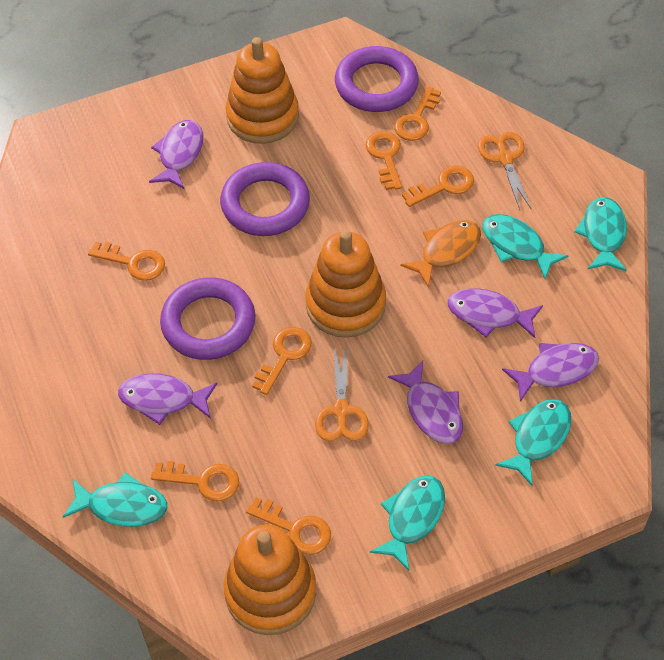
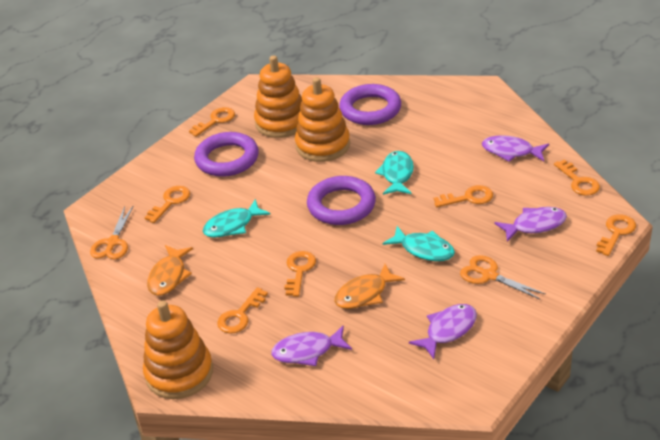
orange fish: 1 -> 2
purple fish: 5 -> 4
turquoise fish: 5 -> 3

